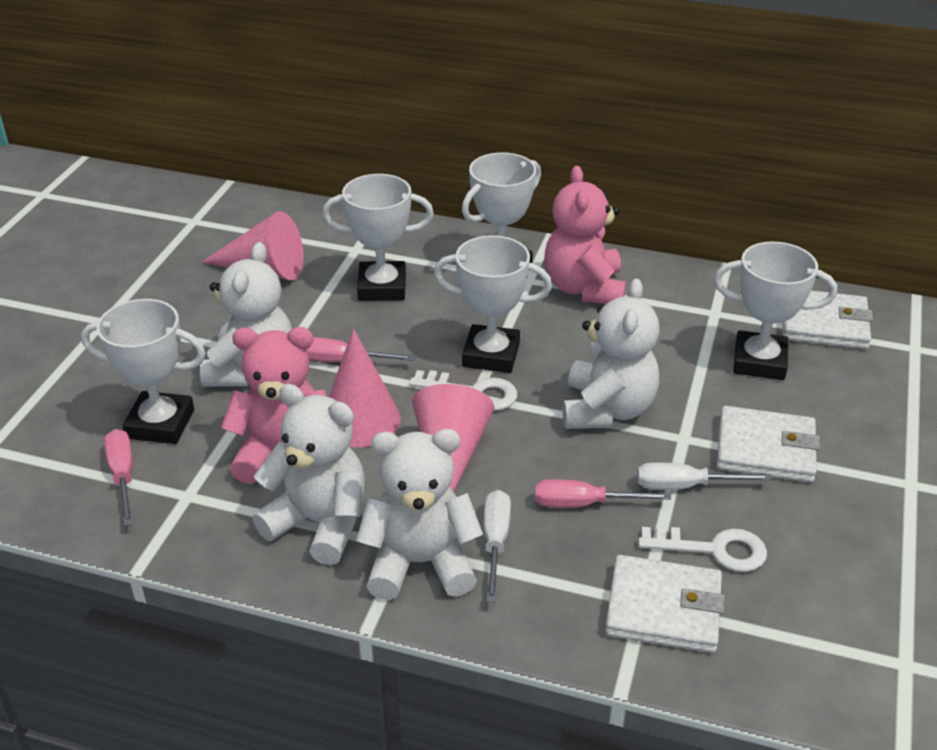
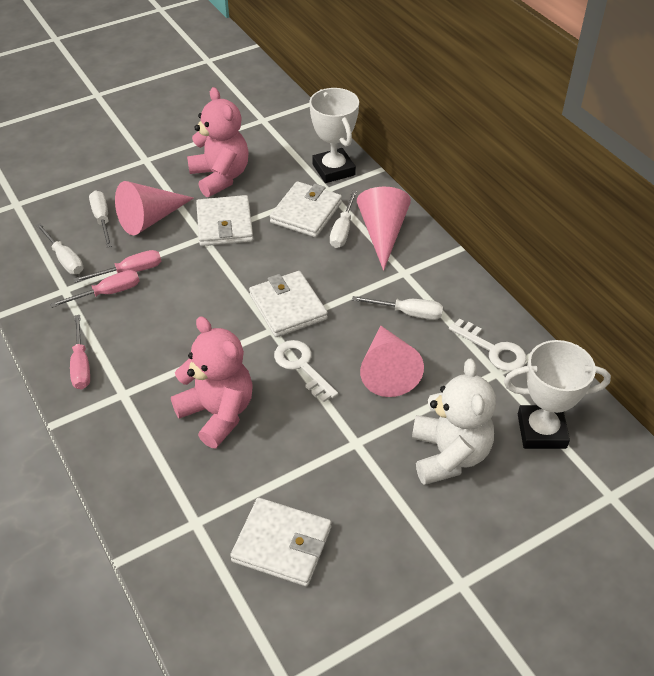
white screwdriver: 2 -> 4
white teddy bear: 4 -> 1
white trophy: 5 -> 2
white wallet: 3 -> 4

